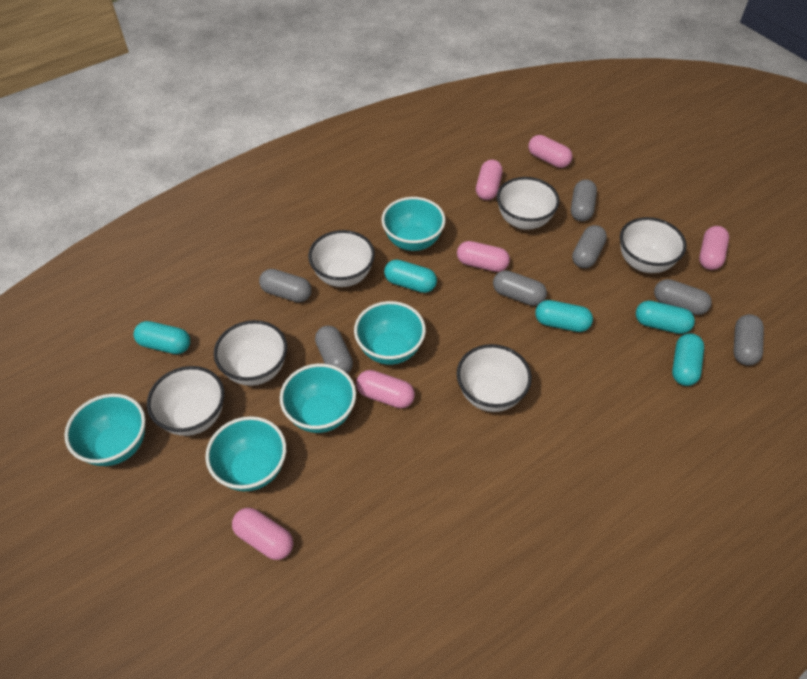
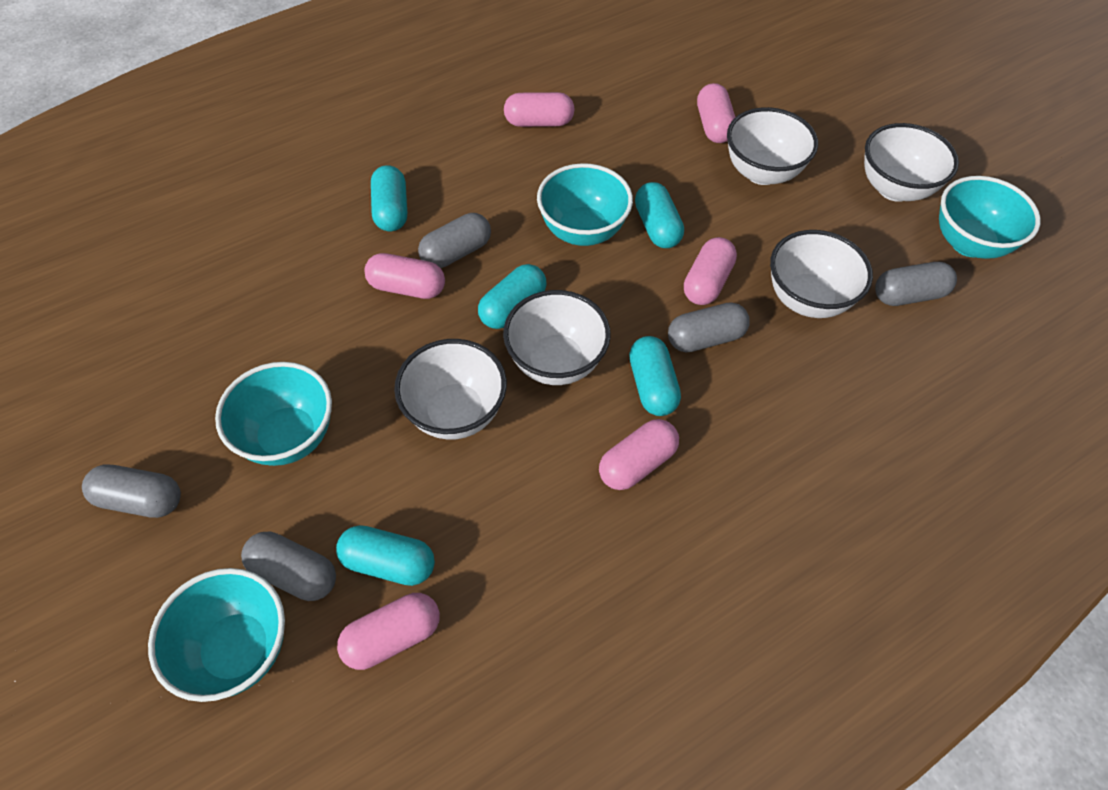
grey capsule: 7 -> 5
turquoise bowl: 5 -> 4
white bowl: 6 -> 5

